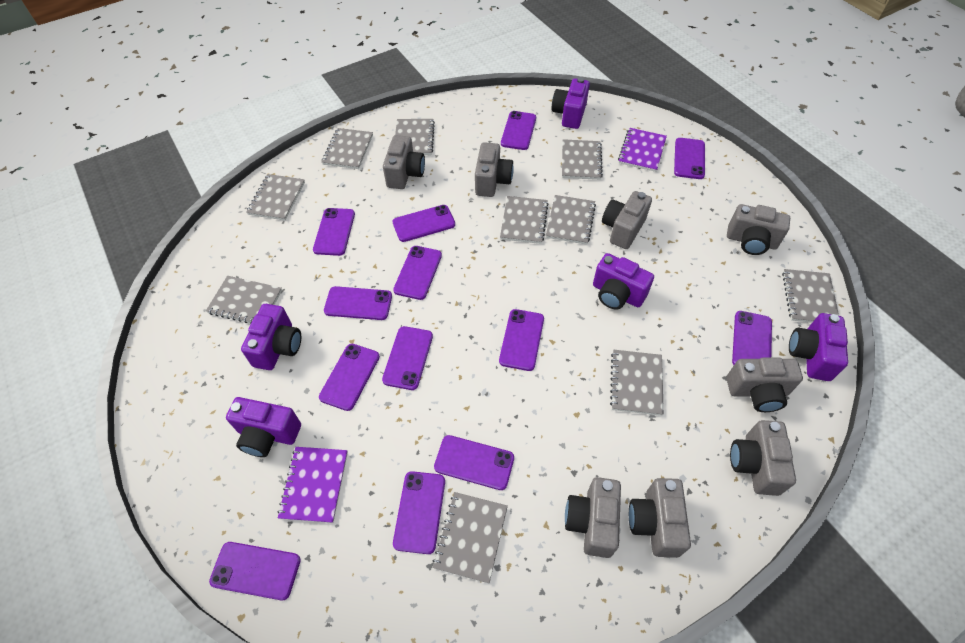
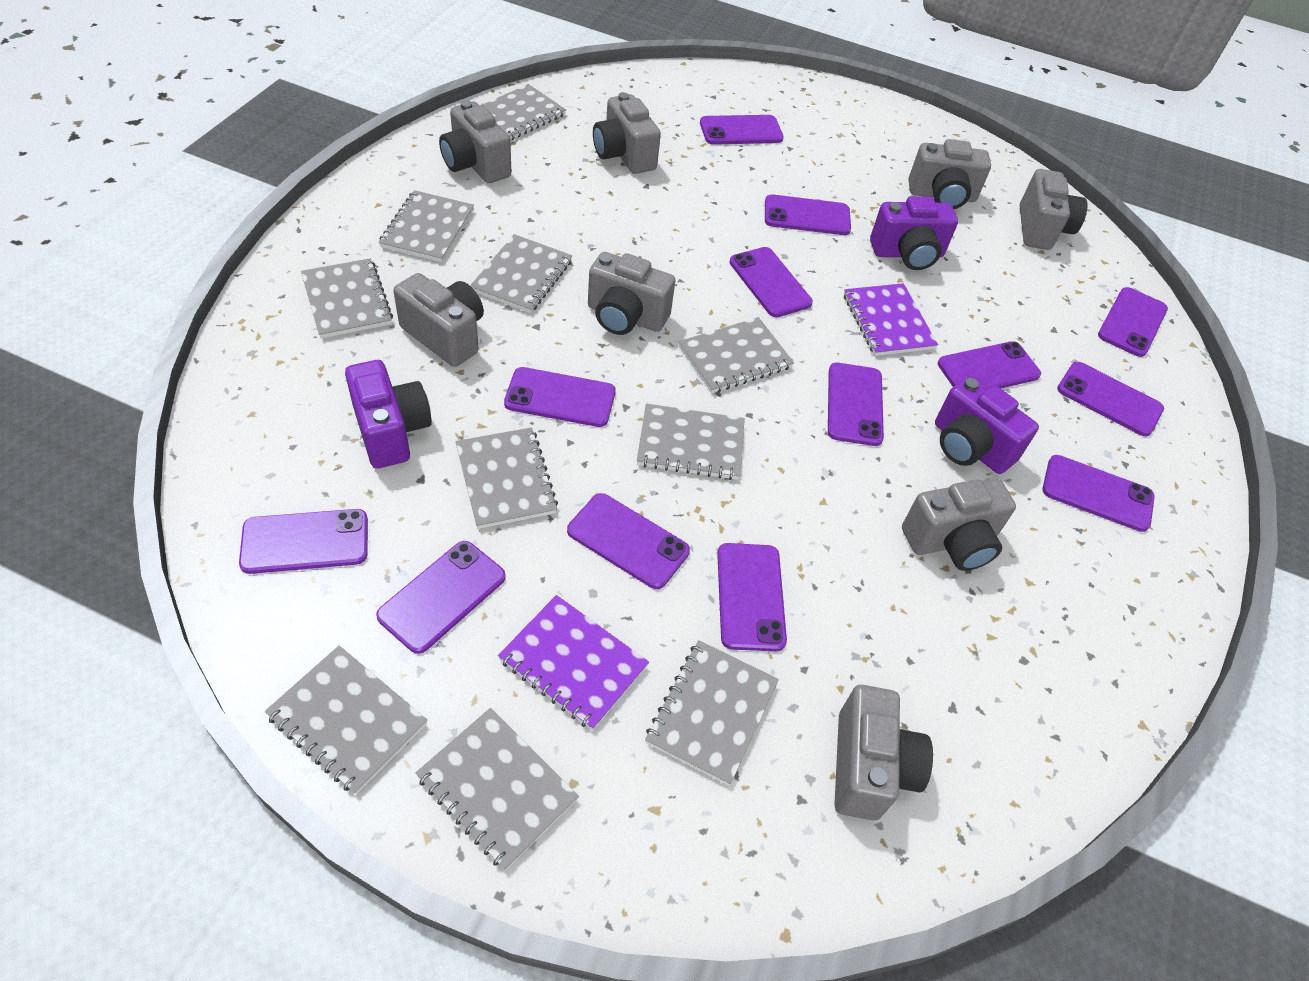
purple camera: 5 -> 3

